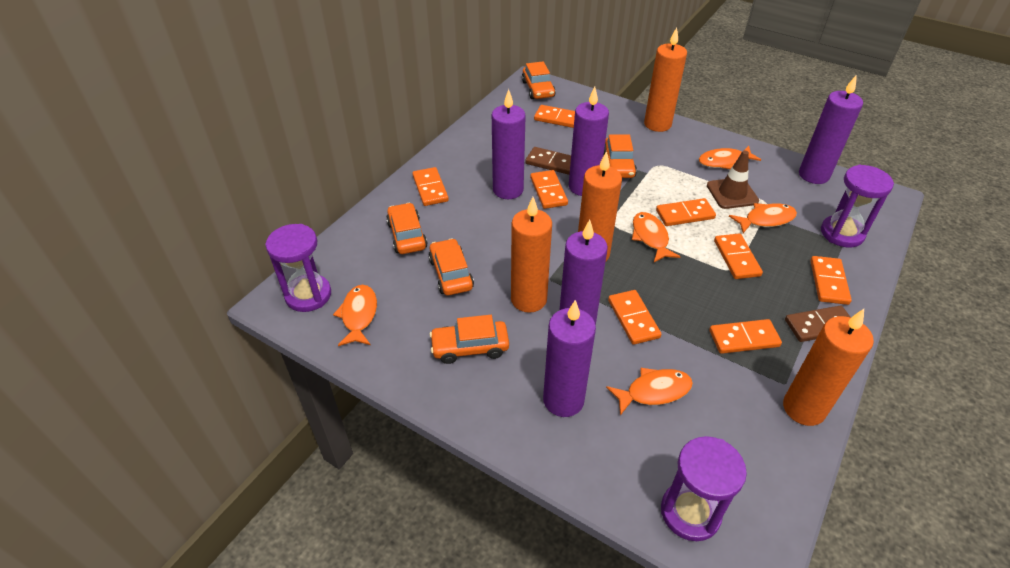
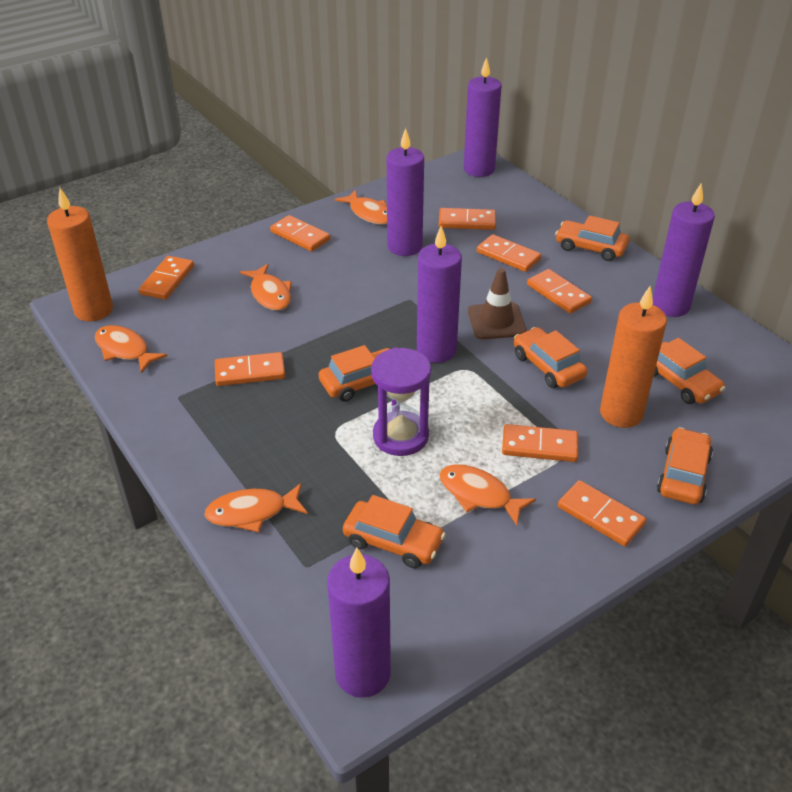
brown domino: 2 -> 0
orange candle: 4 -> 2
orange car: 5 -> 6
purple hourglass: 3 -> 1

